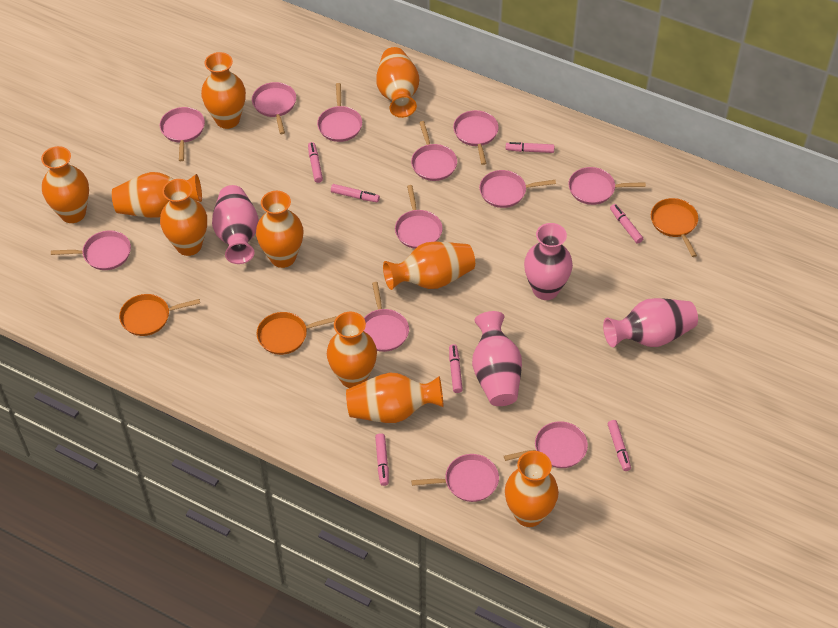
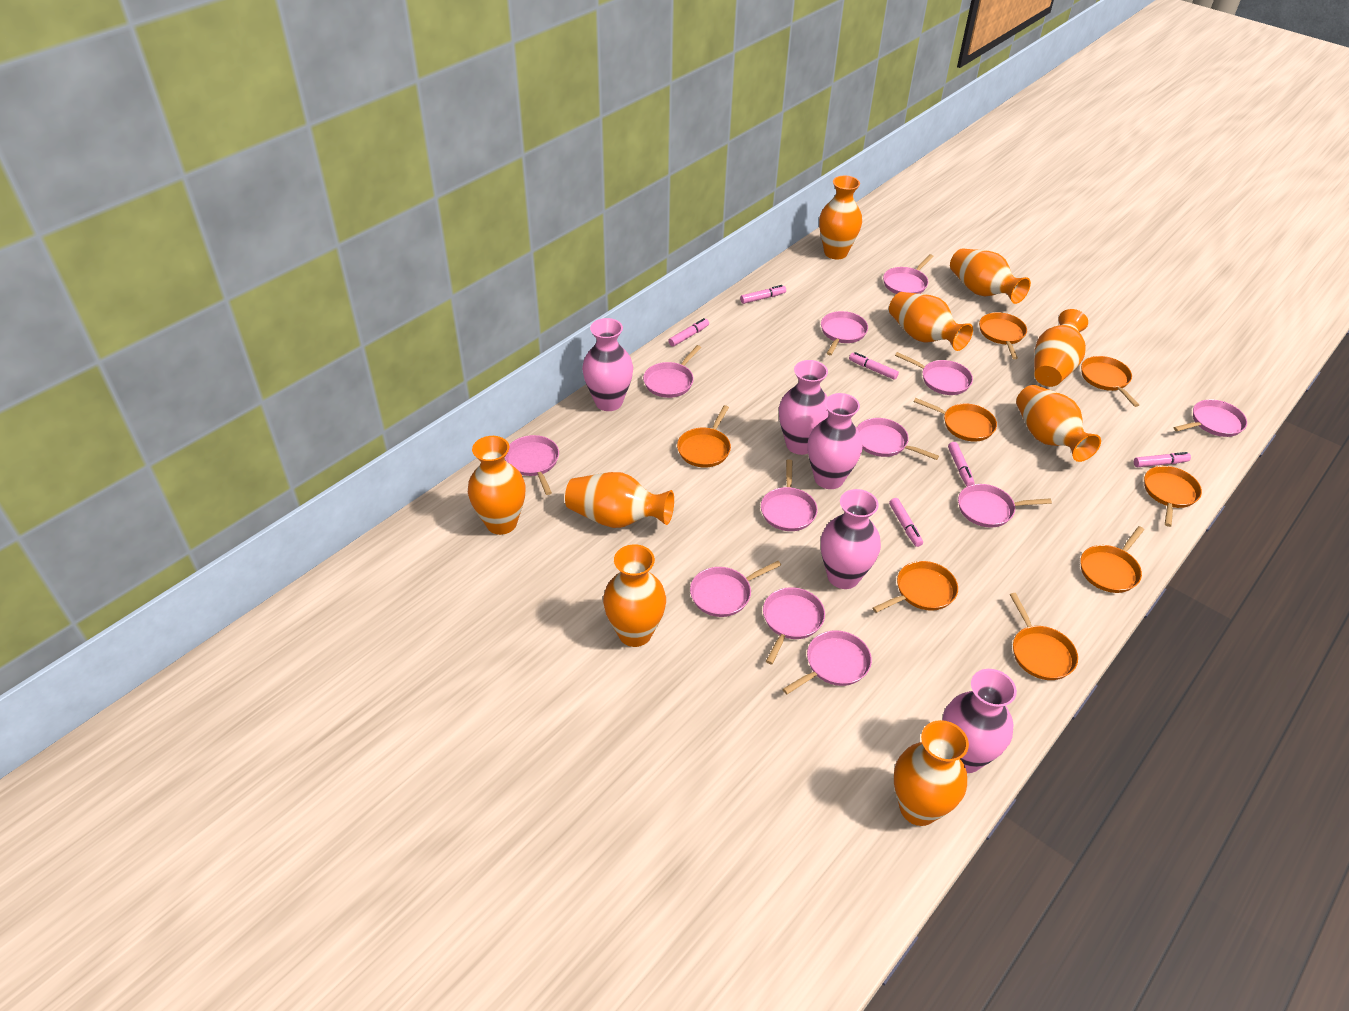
orange pan: 3 -> 8
orange vase: 10 -> 9
pink marker: 7 -> 6
pink vase: 4 -> 5

